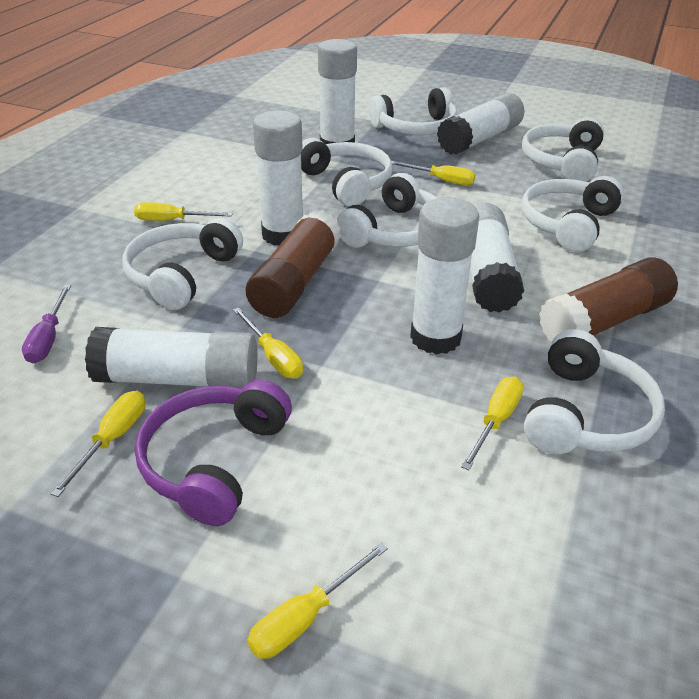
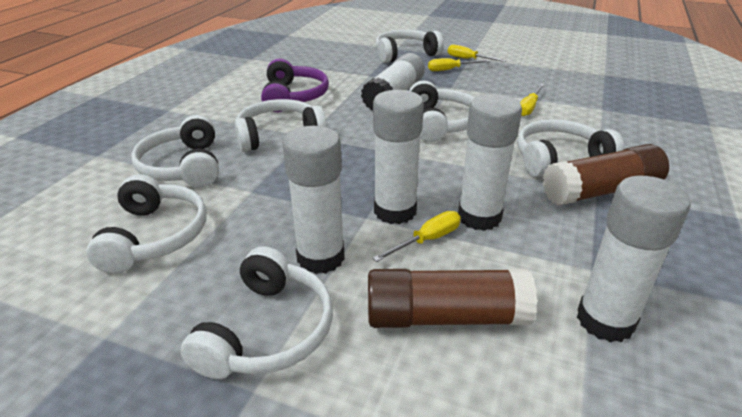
purple screwdriver: 1 -> 0
white glue stick: 6 -> 5
yellow screwdriver: 6 -> 4

